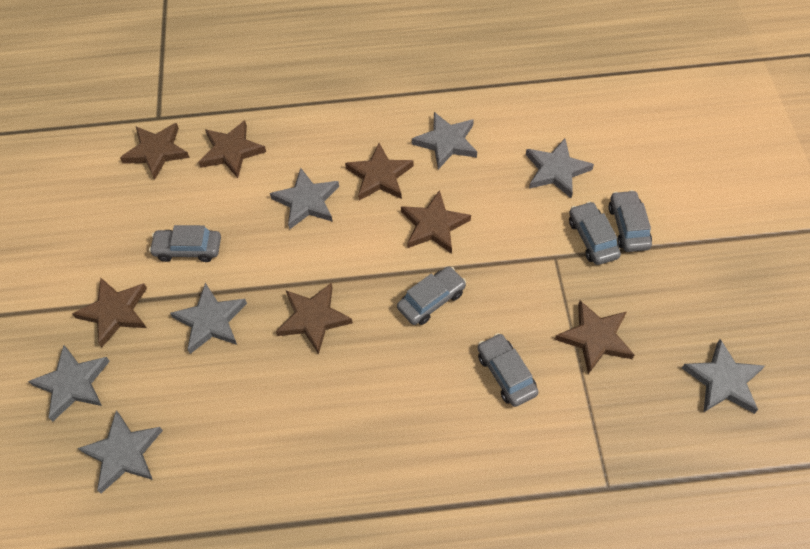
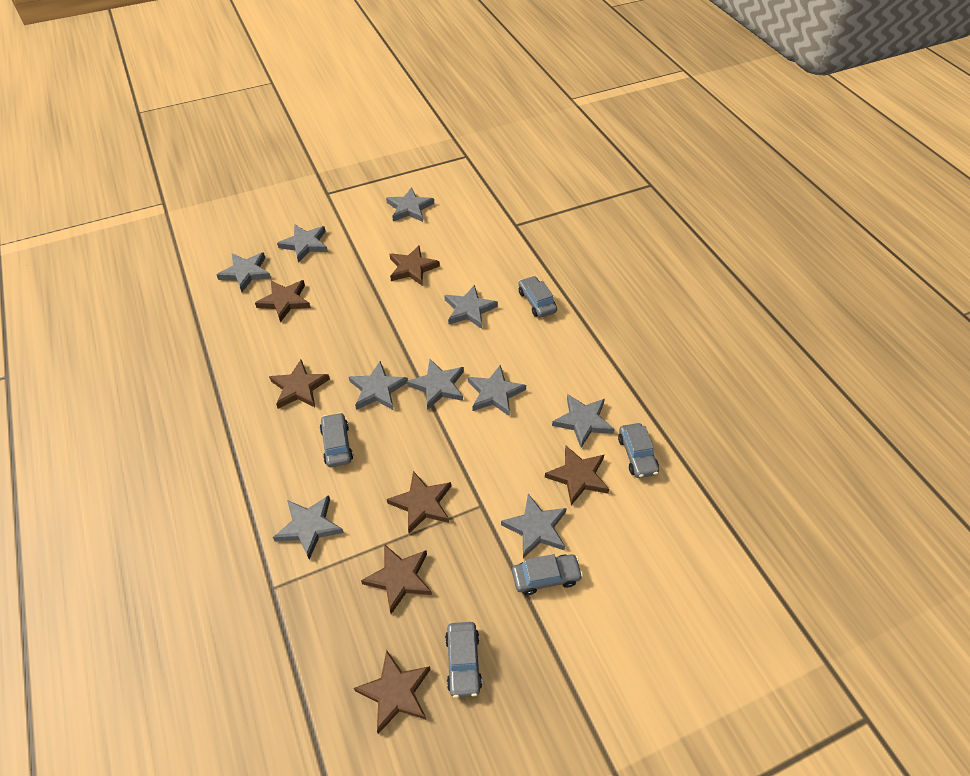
grey star: 7 -> 10

